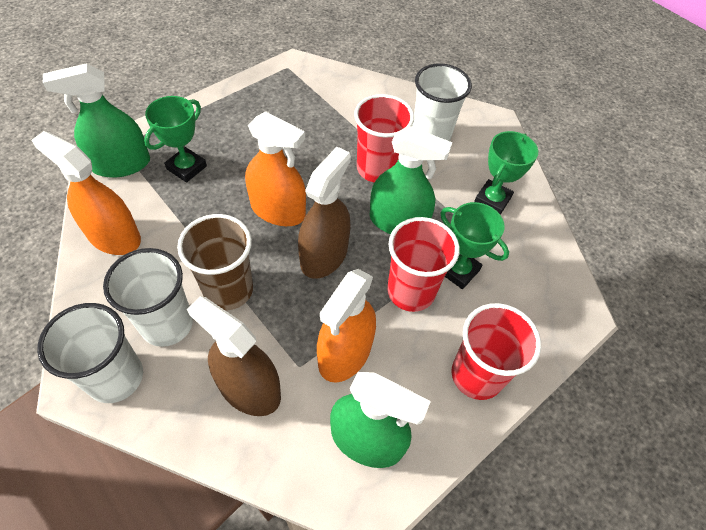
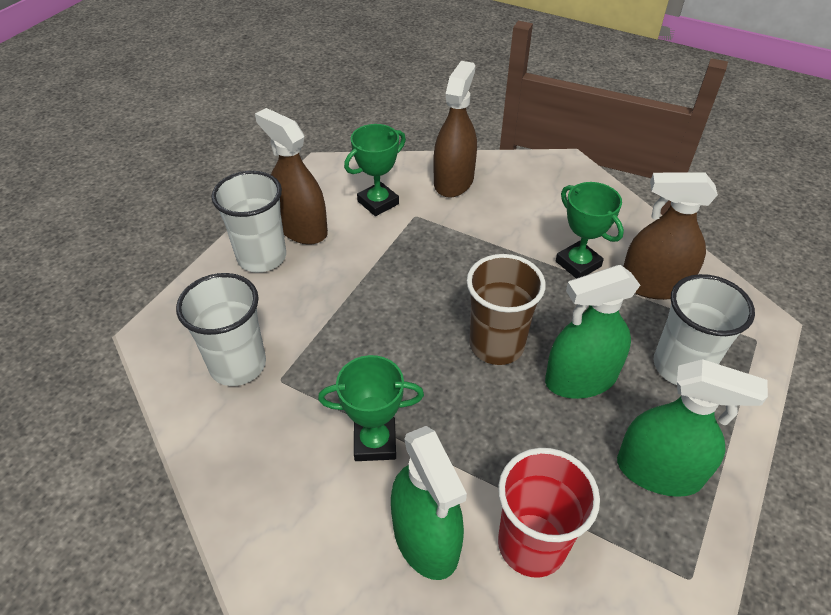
brown spray bottle: 2 -> 3
orange spray bottle: 3 -> 0
red cup: 3 -> 1

